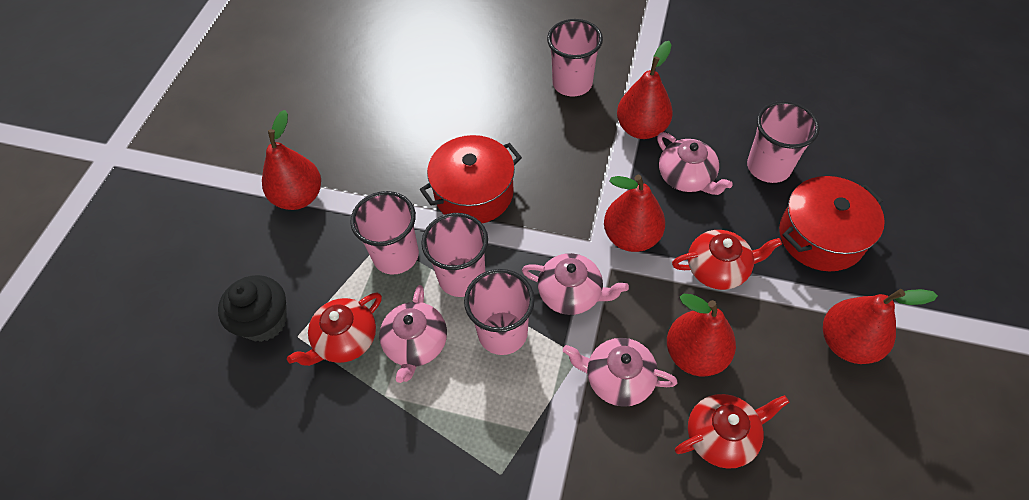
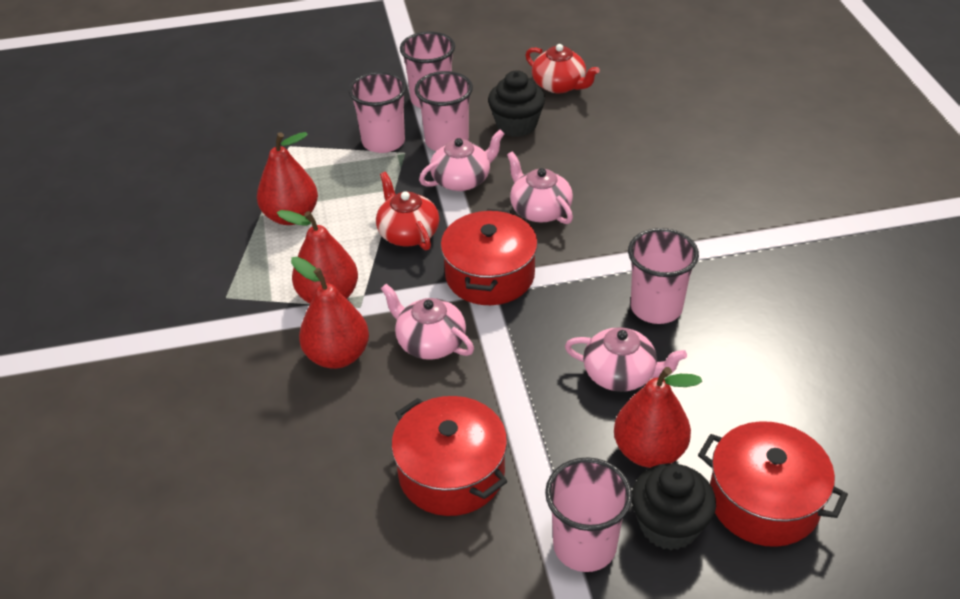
black cupcake: 1 -> 2
red pear: 5 -> 4
red pot: 2 -> 3
red teapot: 3 -> 2

